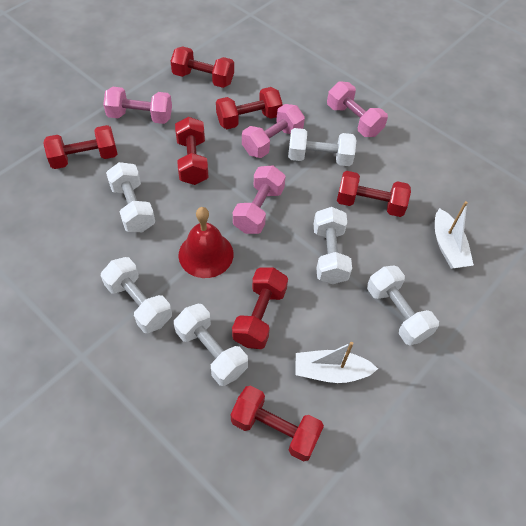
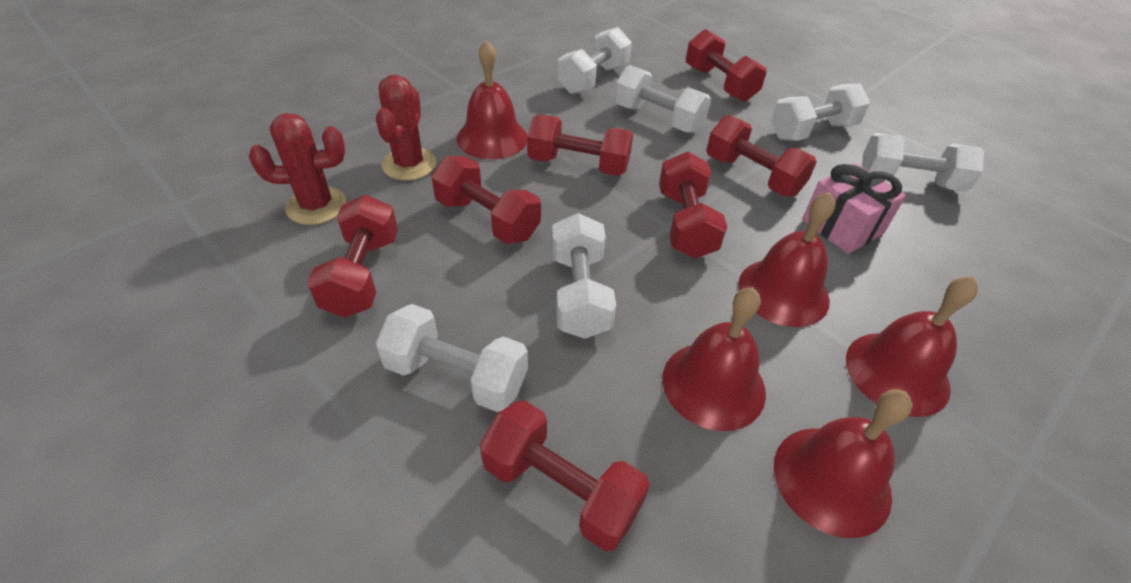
pink dumbbell: 4 -> 0
pink gift: 0 -> 1
red bell: 1 -> 5
red cactus: 0 -> 2
white boat: 2 -> 0

